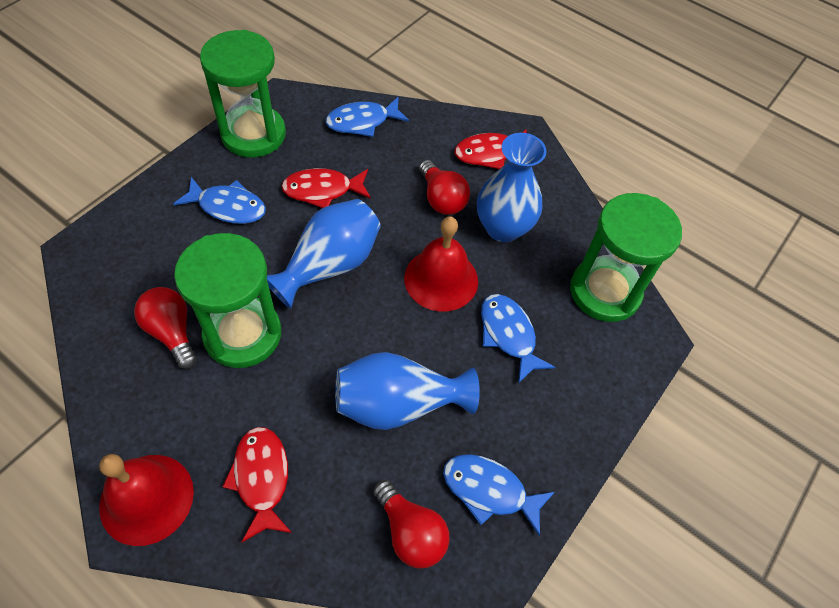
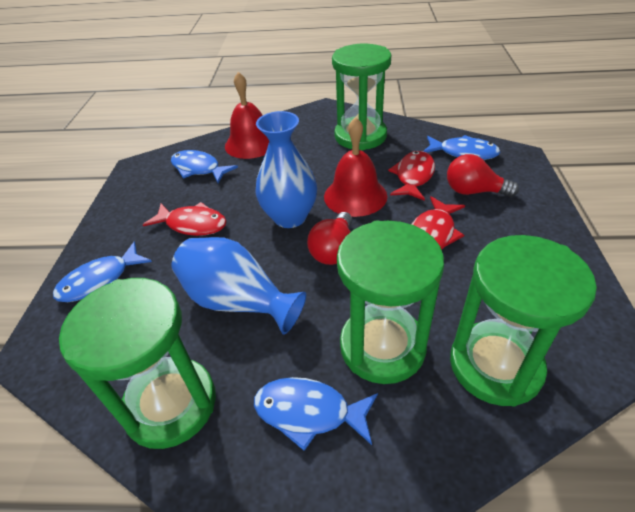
blue vase: 3 -> 2
green hourglass: 3 -> 4
red light bulb: 3 -> 2

